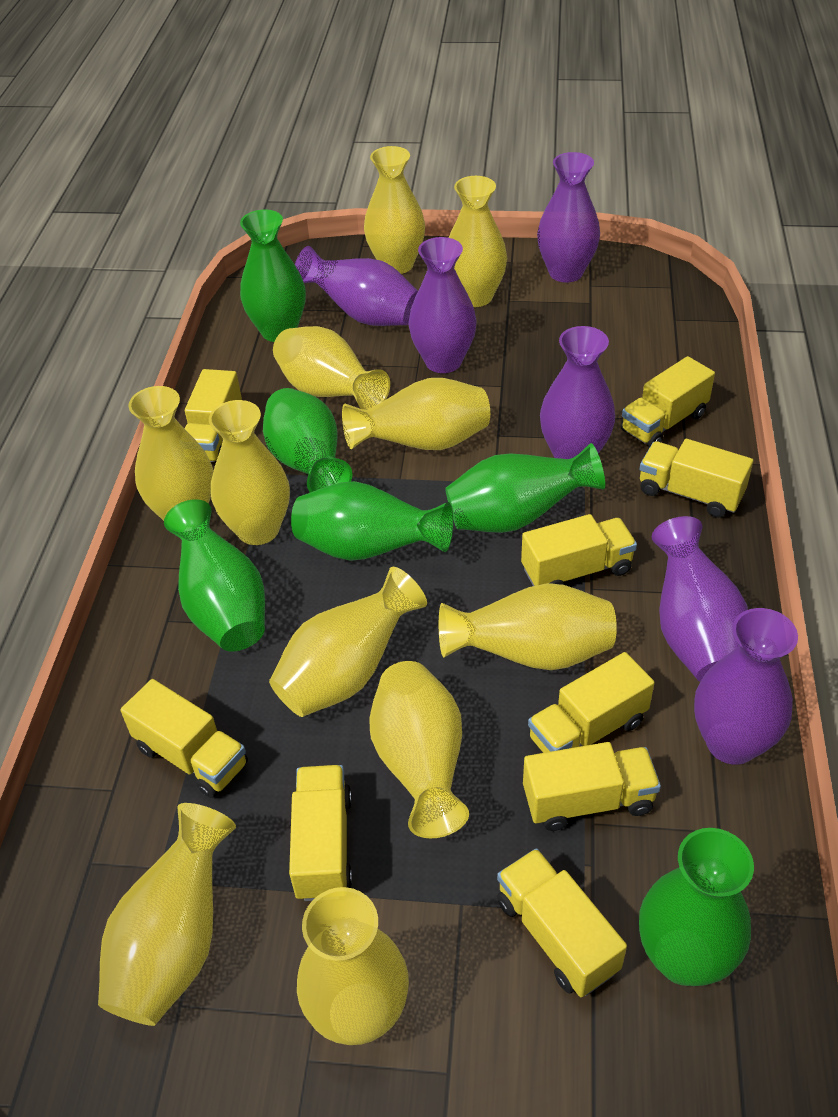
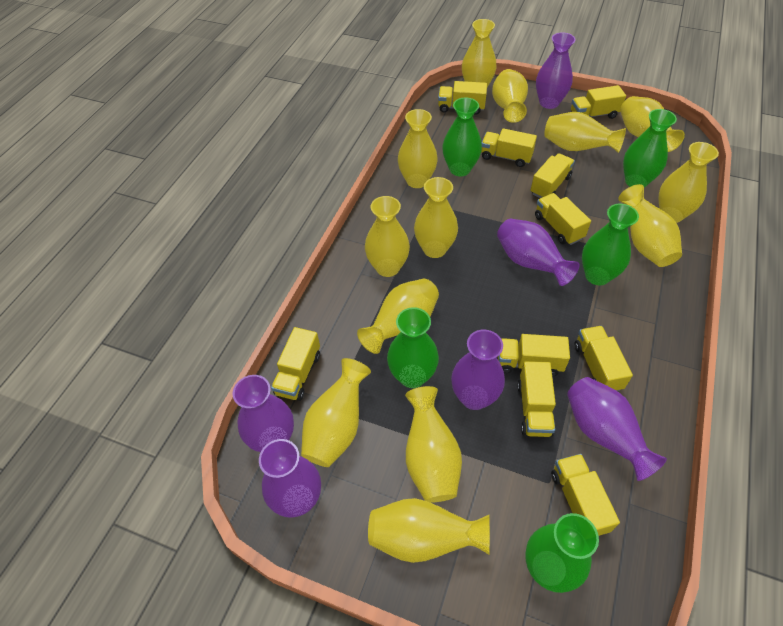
green vase: 6 -> 5
yellow truck: 9 -> 10
yellow vase: 11 -> 13

